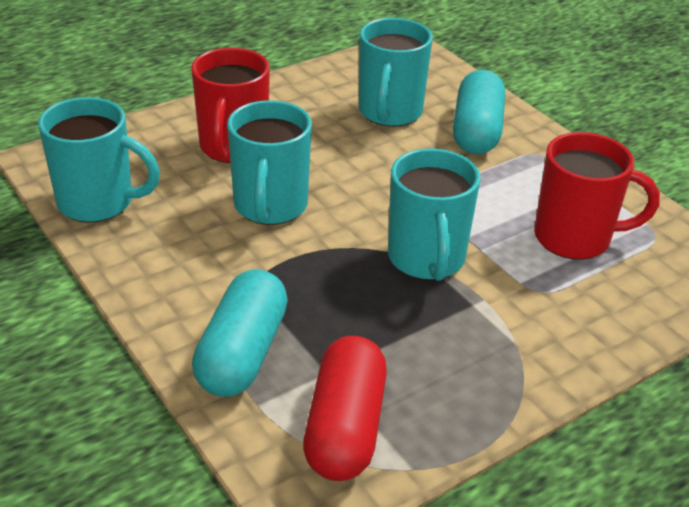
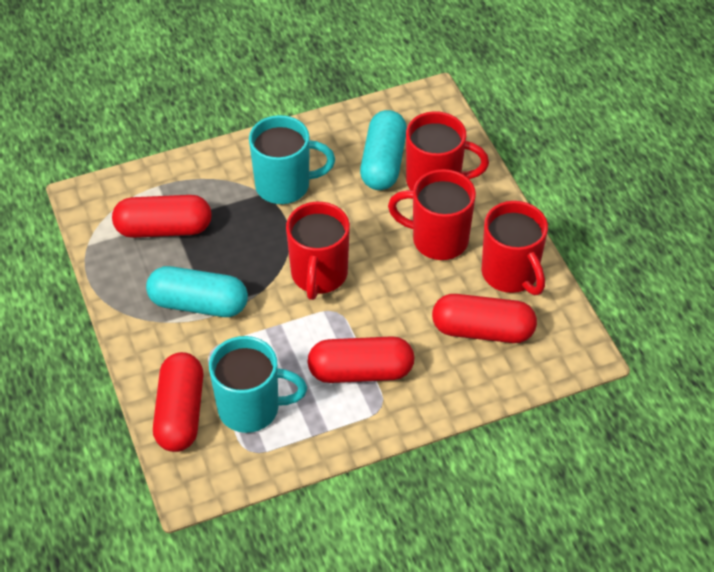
red capsule: 1 -> 4
red mug: 2 -> 4
turquoise mug: 4 -> 2

